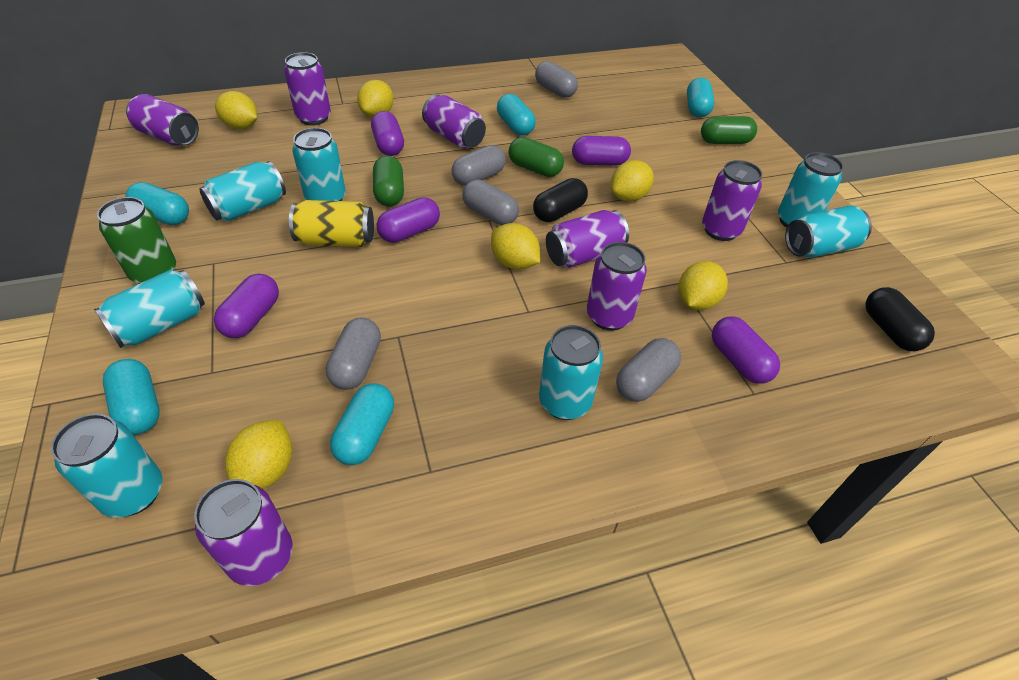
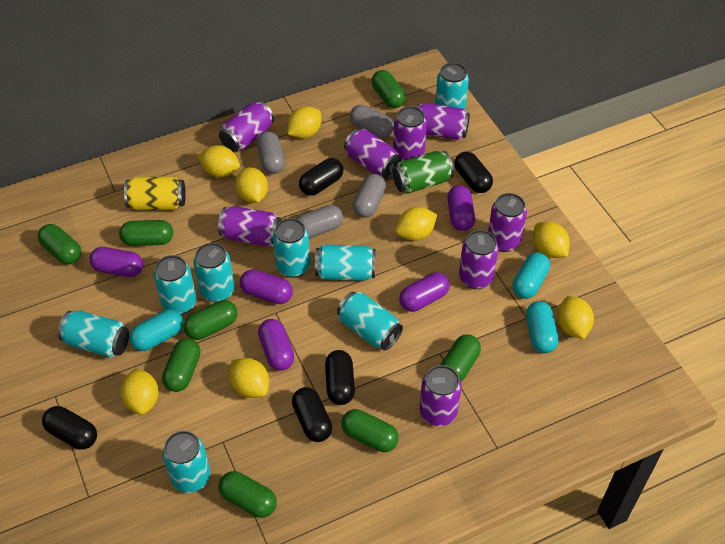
black capsule: 2 -> 5
green capsule: 3 -> 8
grey capsule: 5 -> 4
purple can: 7 -> 8
turquoise can: 7 -> 8
turquoise capsule: 5 -> 3
yellow lemon: 6 -> 8

